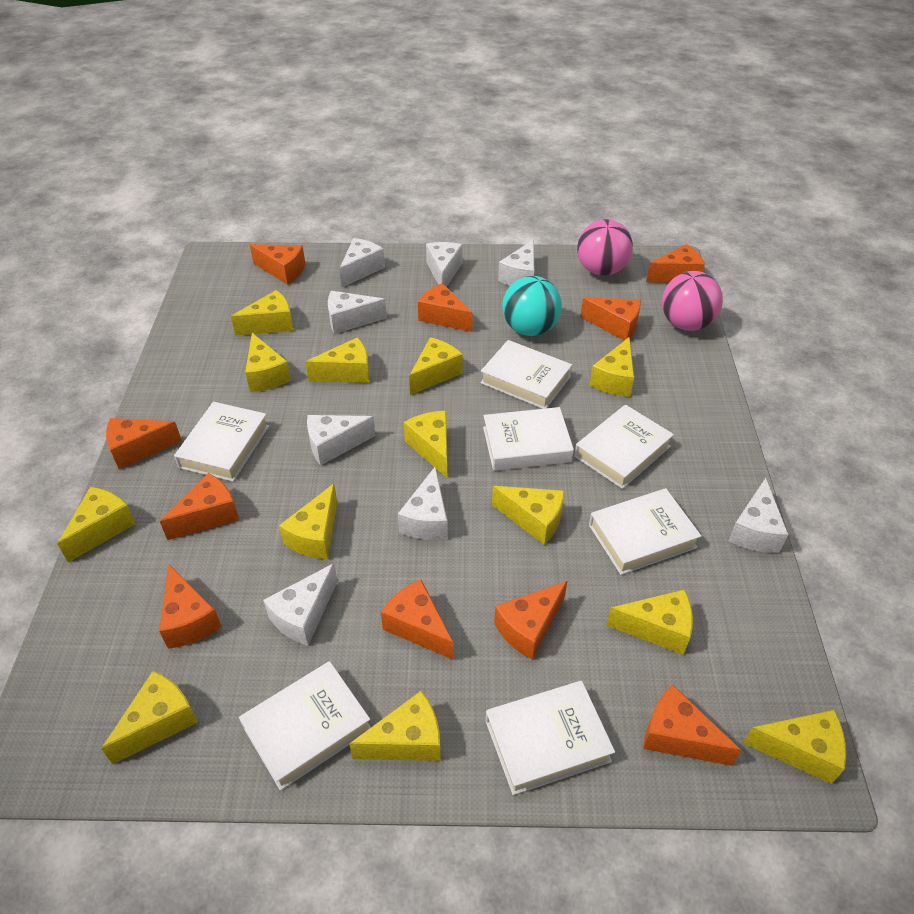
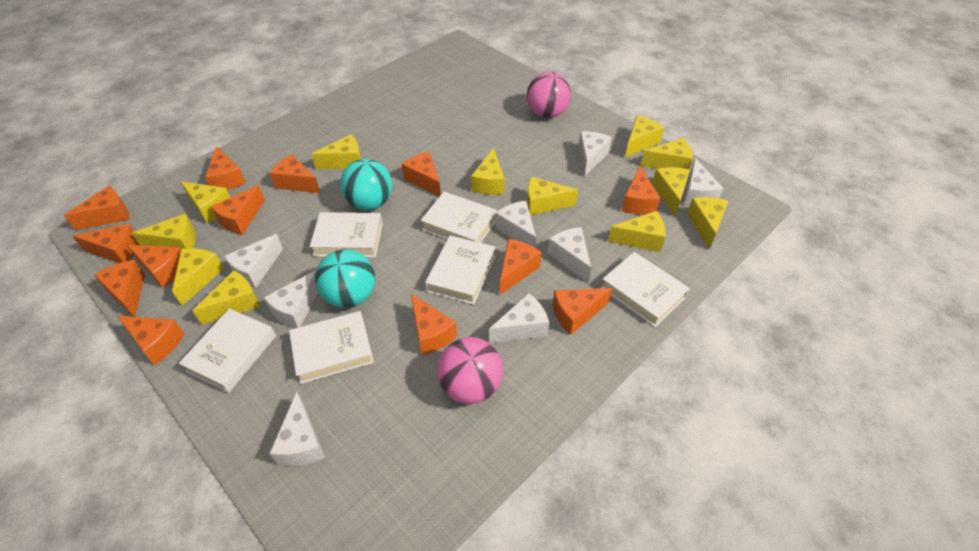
orange cheese: 10 -> 13
turquoise ball: 1 -> 2
white book: 7 -> 6
yellow cheese: 13 -> 12

